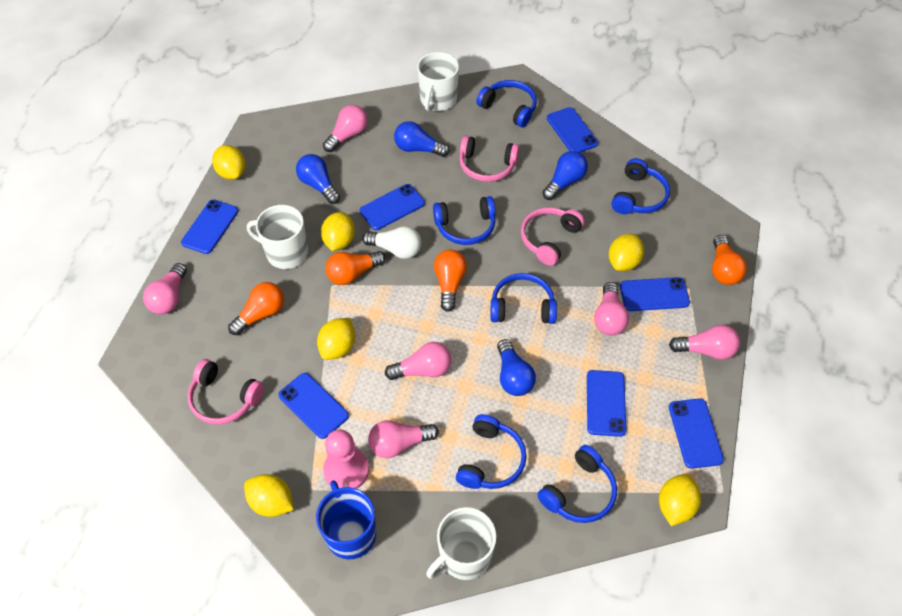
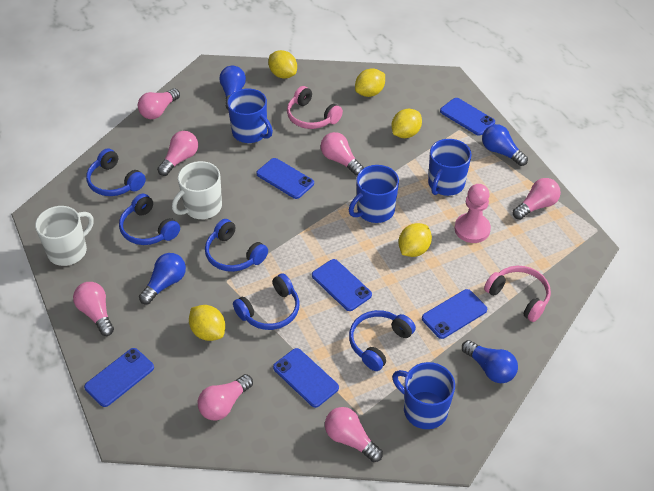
blue headphones: 6 -> 5
blue mug: 1 -> 4
blue phone: 7 -> 6
orange light bulb: 4 -> 0
pink headphones: 3 -> 2
pink light bulb: 6 -> 7
white light bulb: 1 -> 0
white mug: 3 -> 2
yellow lemon: 6 -> 5

